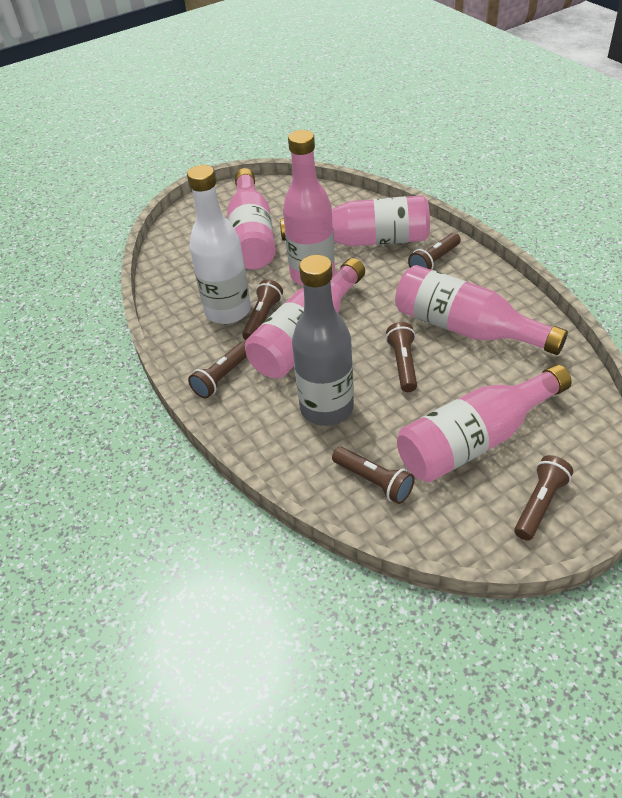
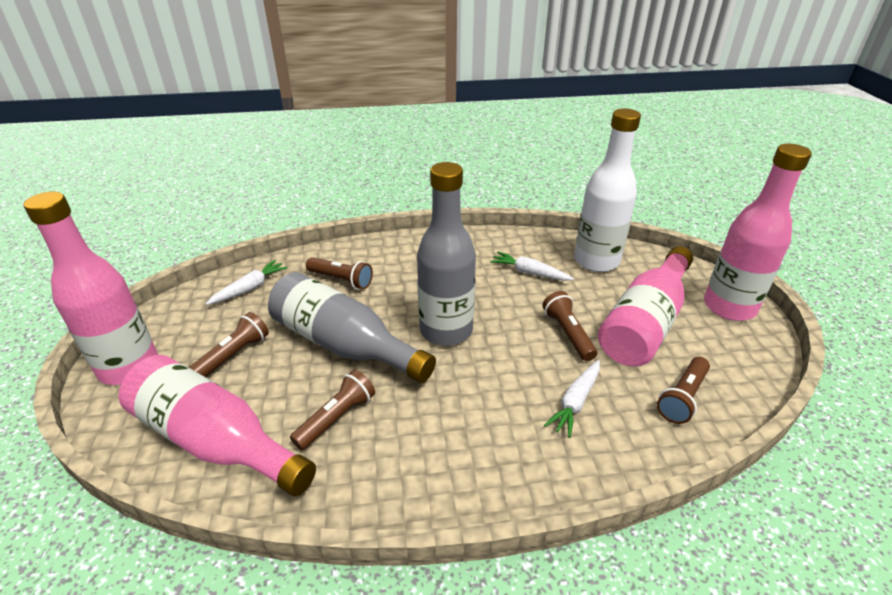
brown flashlight: 6 -> 5
grey bottle: 1 -> 2
pink bottle: 6 -> 4
white carrot: 0 -> 3

